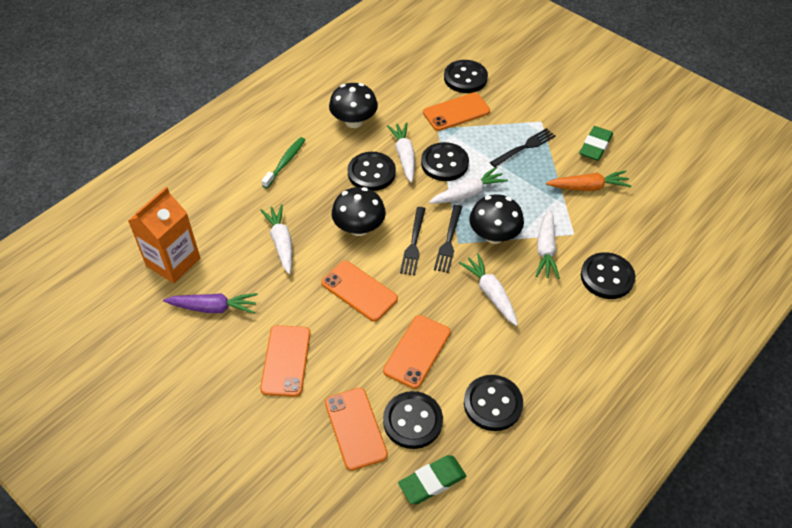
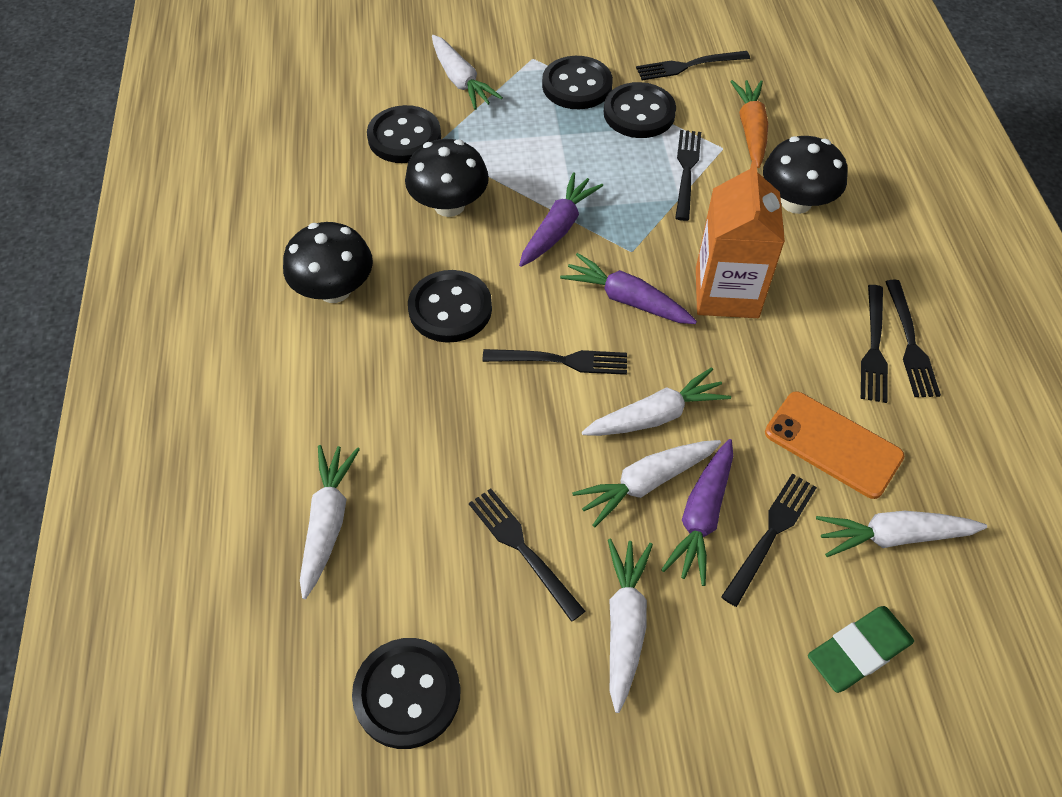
black button: 6 -> 5
black fork: 3 -> 7
green eraser: 2 -> 1
green toothbrush: 1 -> 0
orange phone: 5 -> 1
purple carrot: 1 -> 3
white carrot: 5 -> 6

